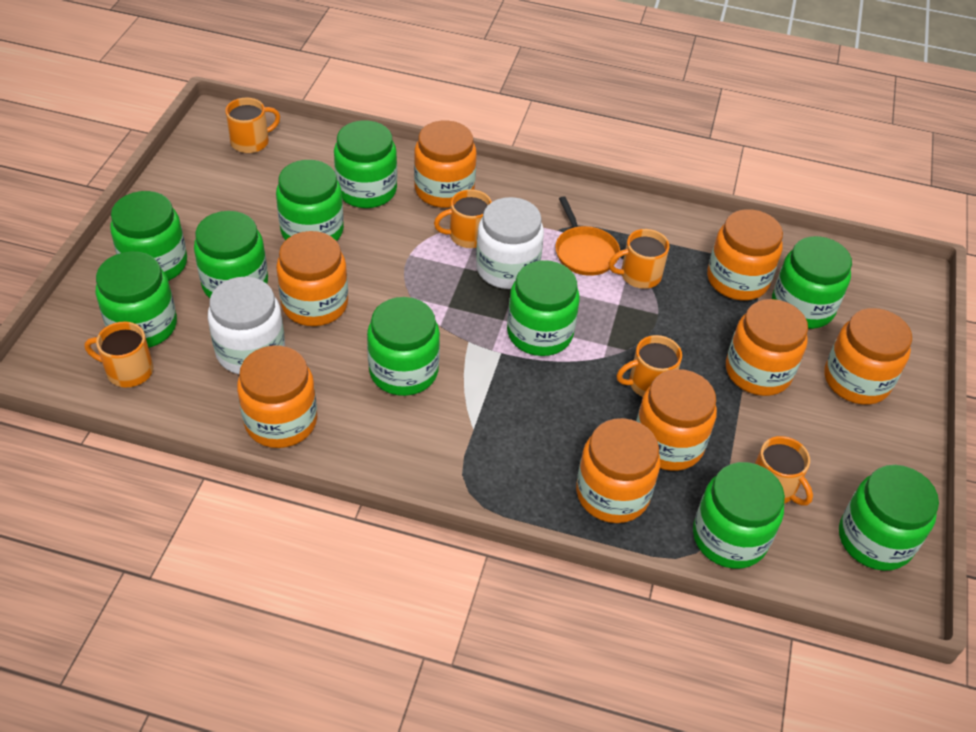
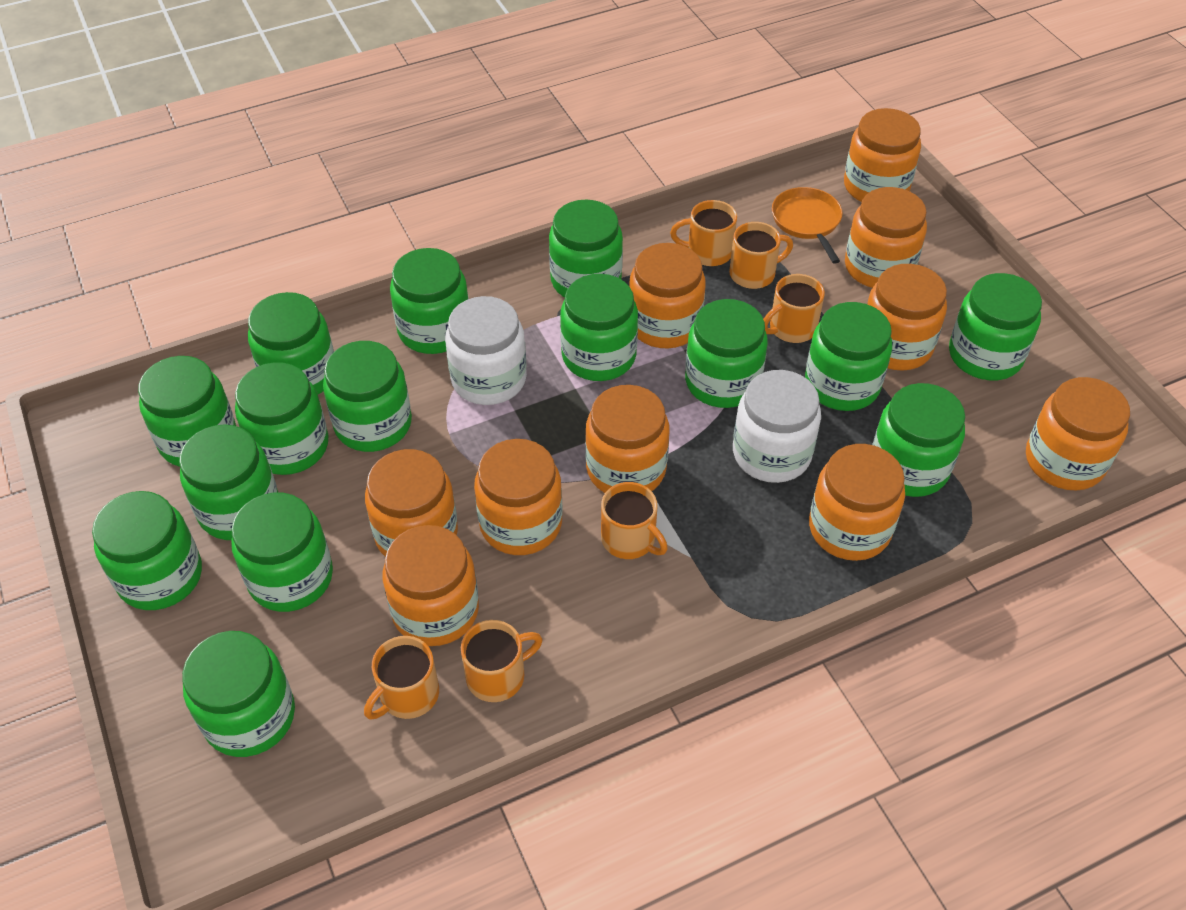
green jar: 10 -> 15
orange jar: 8 -> 10

